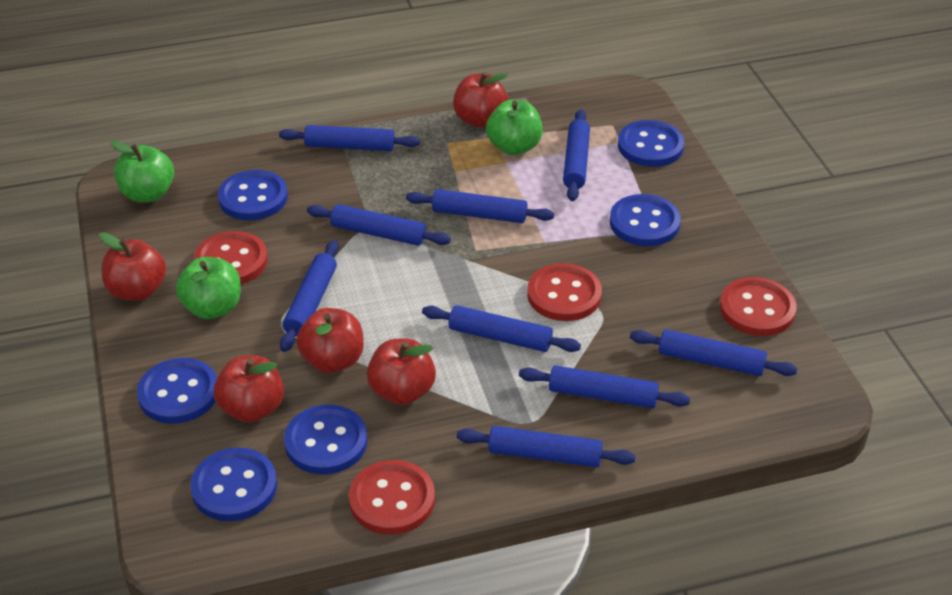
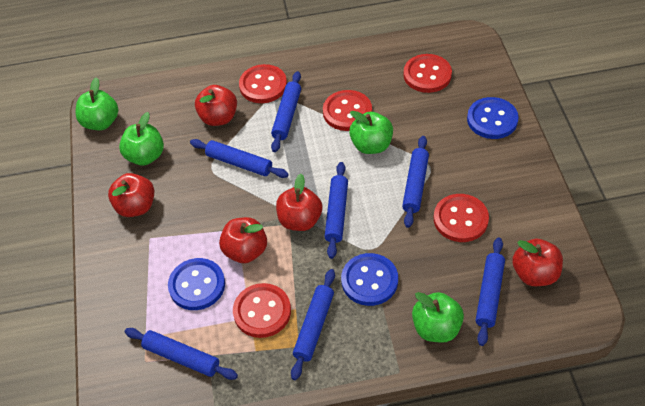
blue button: 6 -> 3
blue rolling pin: 9 -> 7
green apple: 3 -> 4
red button: 4 -> 5

